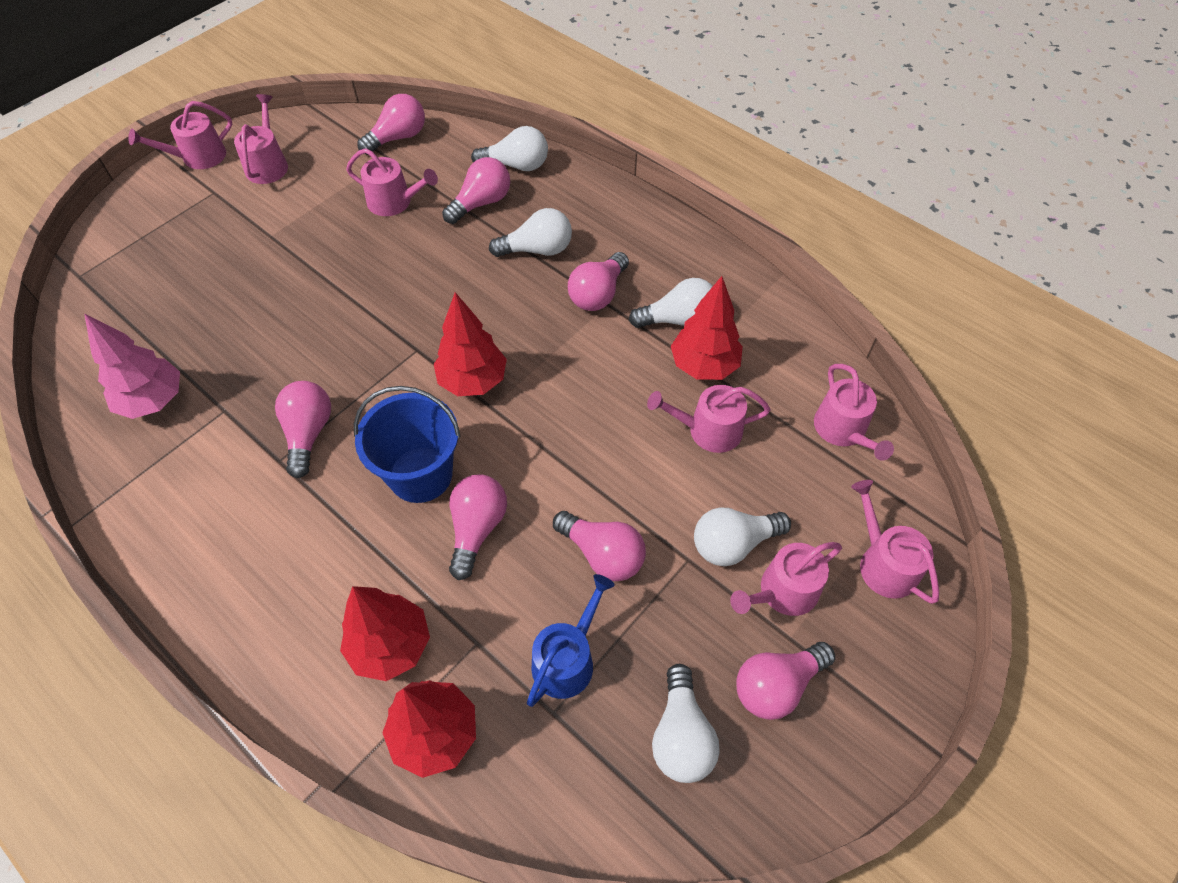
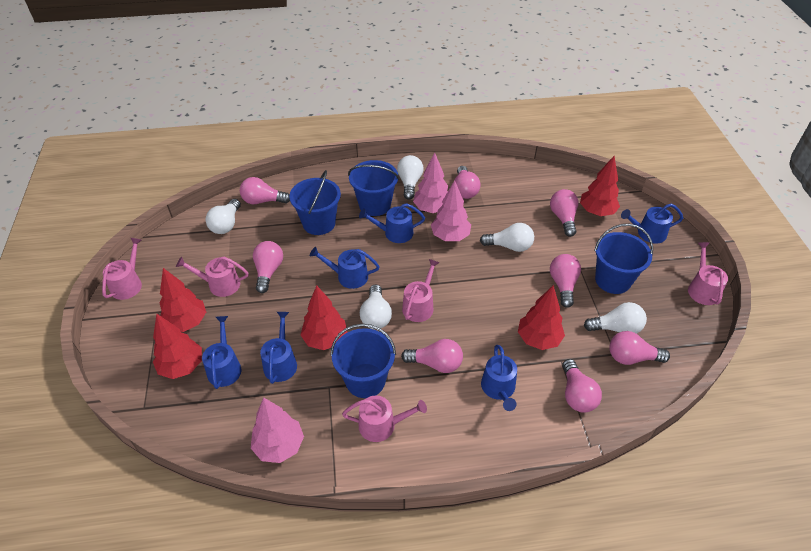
blue bucket: 1 -> 4
blue watering can: 1 -> 6
pink light bulb: 7 -> 8
pink tree: 1 -> 3
pink watering can: 7 -> 5
red tree: 4 -> 5

